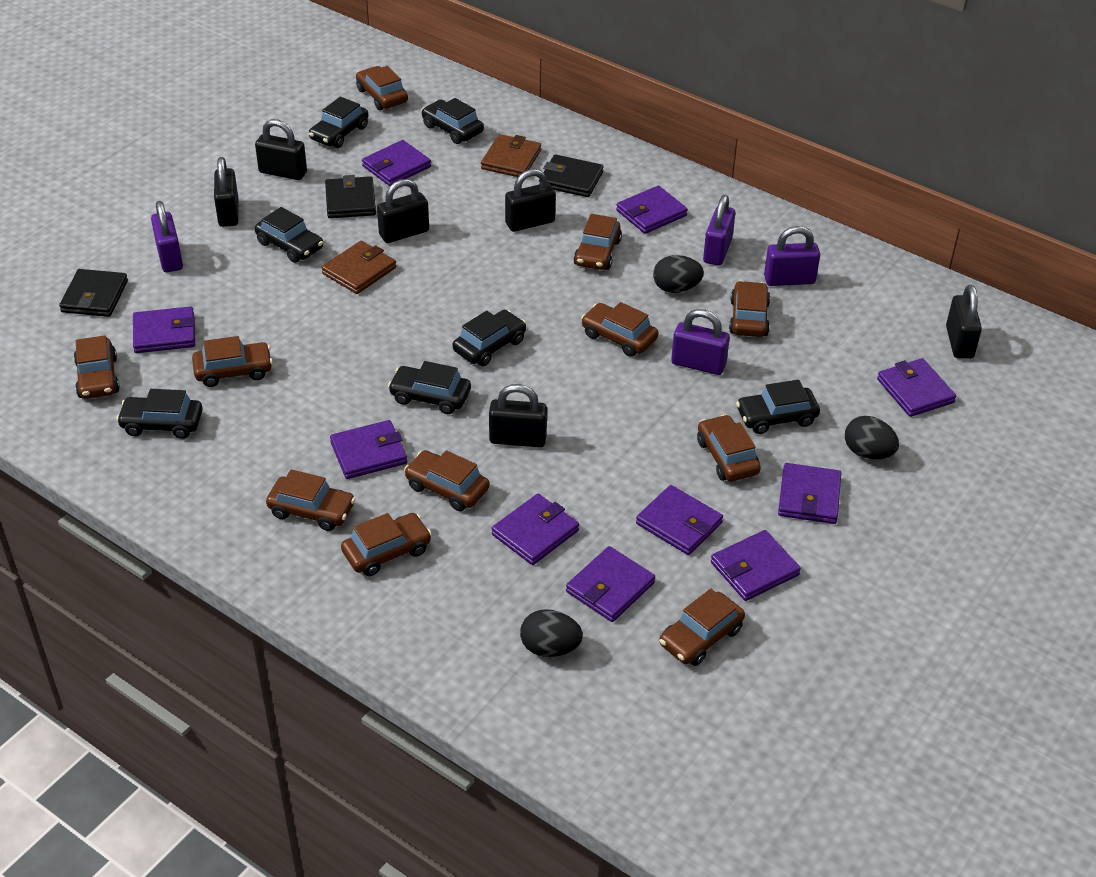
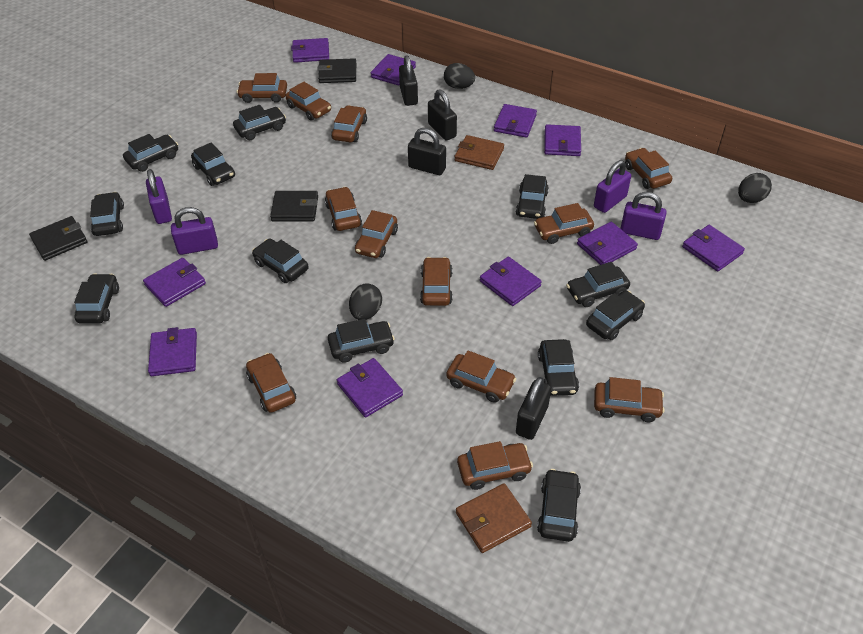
black car: 7 -> 12
black padlock: 6 -> 4
brown car: 11 -> 12

